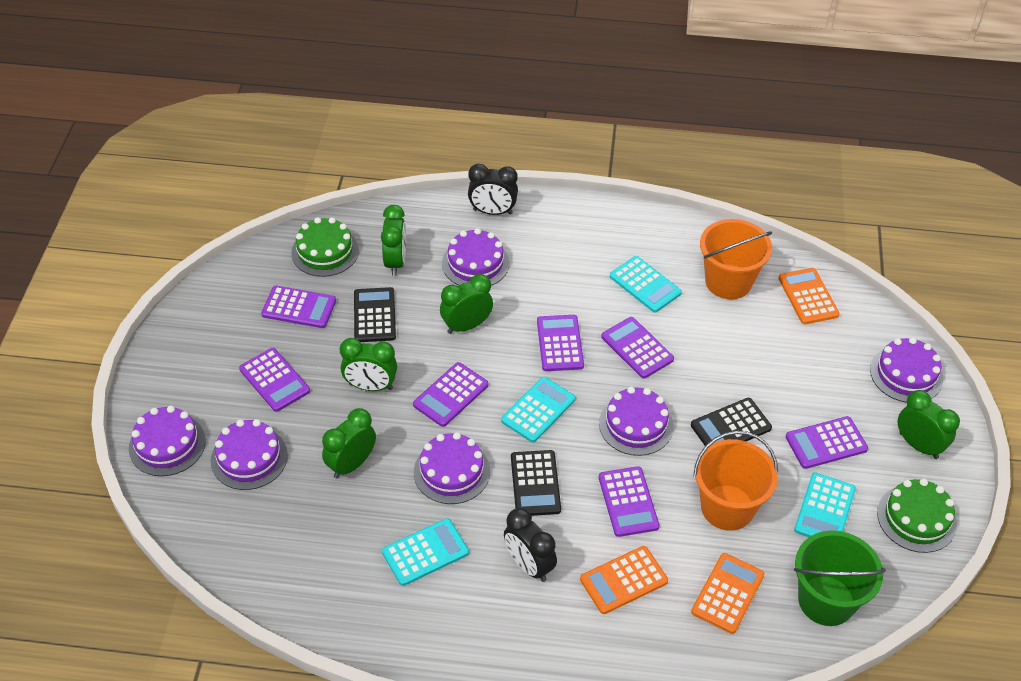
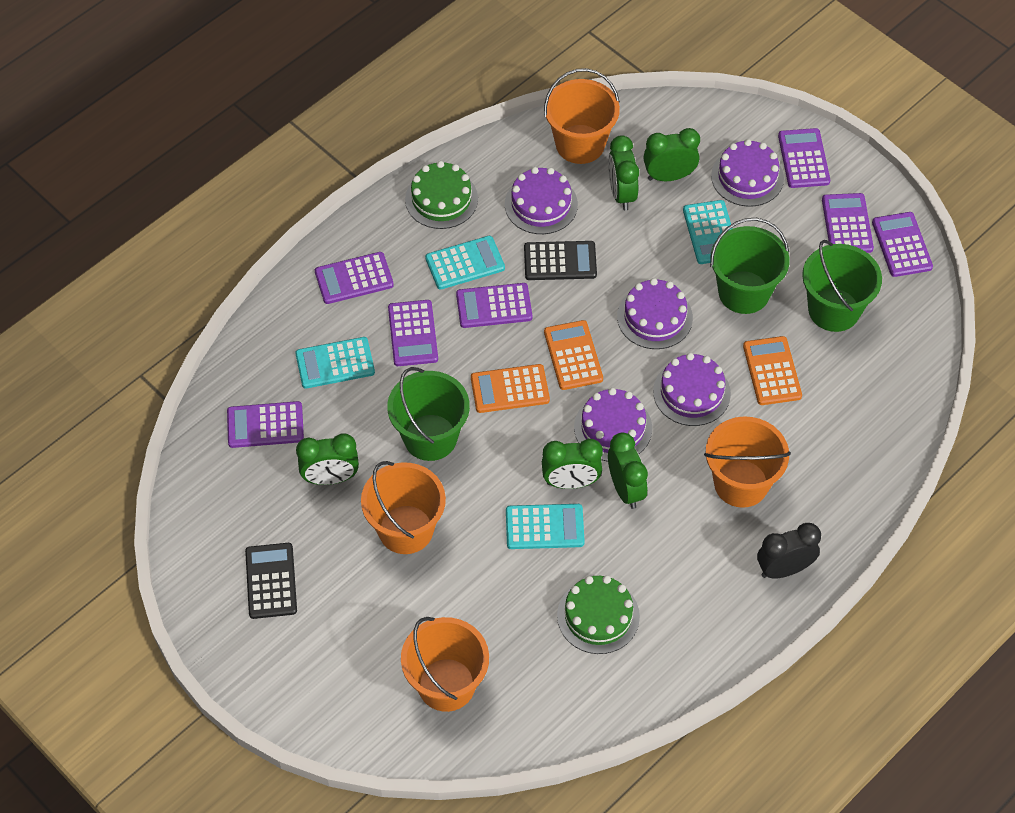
black calculator: 3 -> 2
black clock: 2 -> 1
green bucket: 1 -> 3
orange bucket: 2 -> 4
purple cake: 6 -> 5

